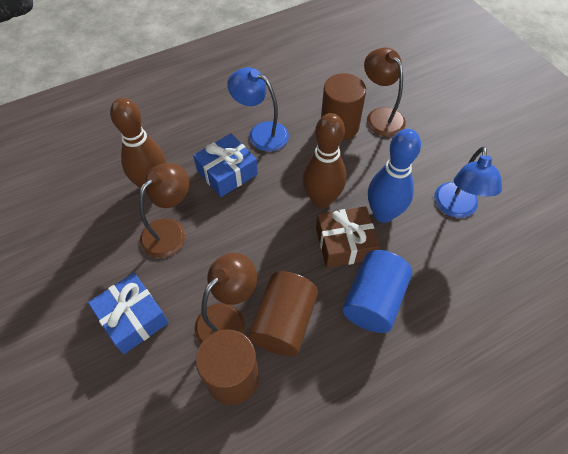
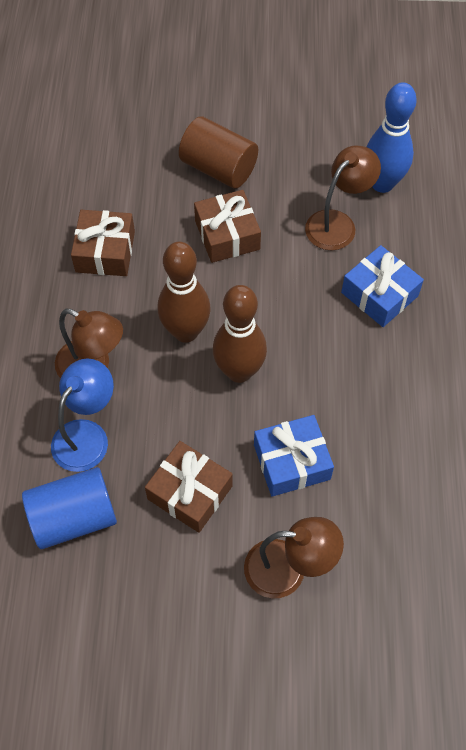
blue lamp: 2 -> 1
brown cylinder: 3 -> 1
brown gift: 1 -> 3

